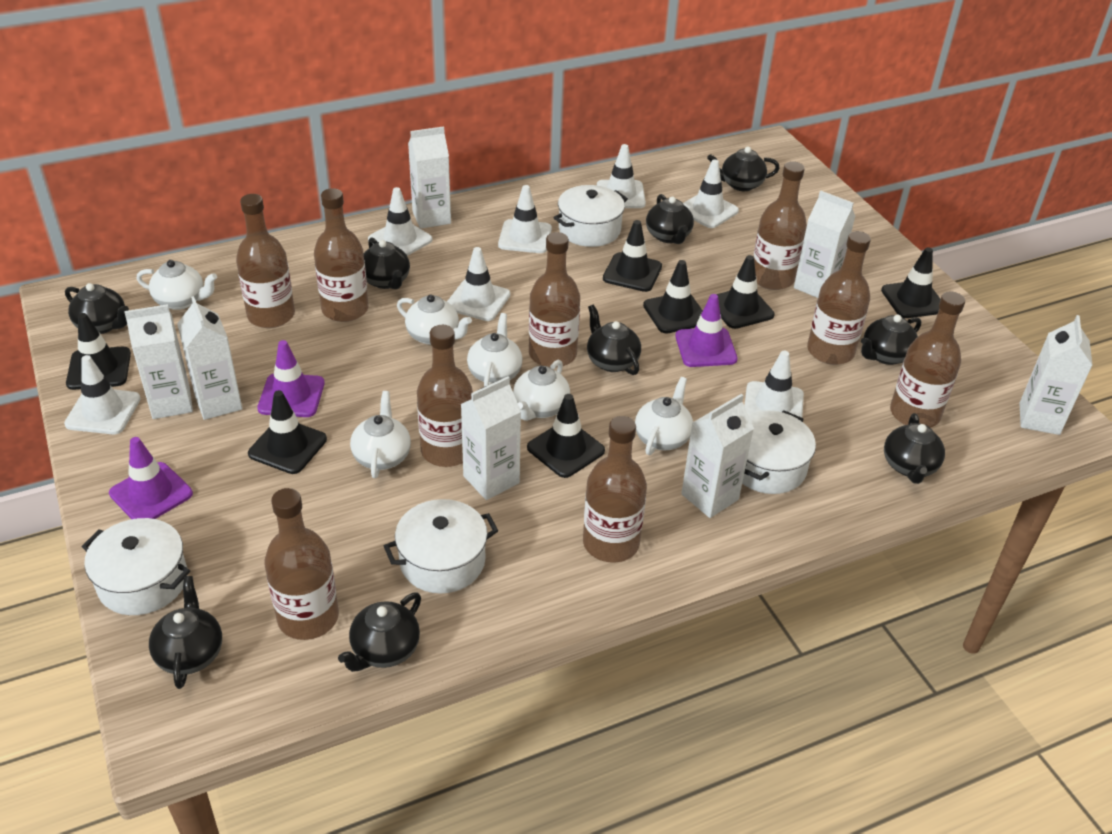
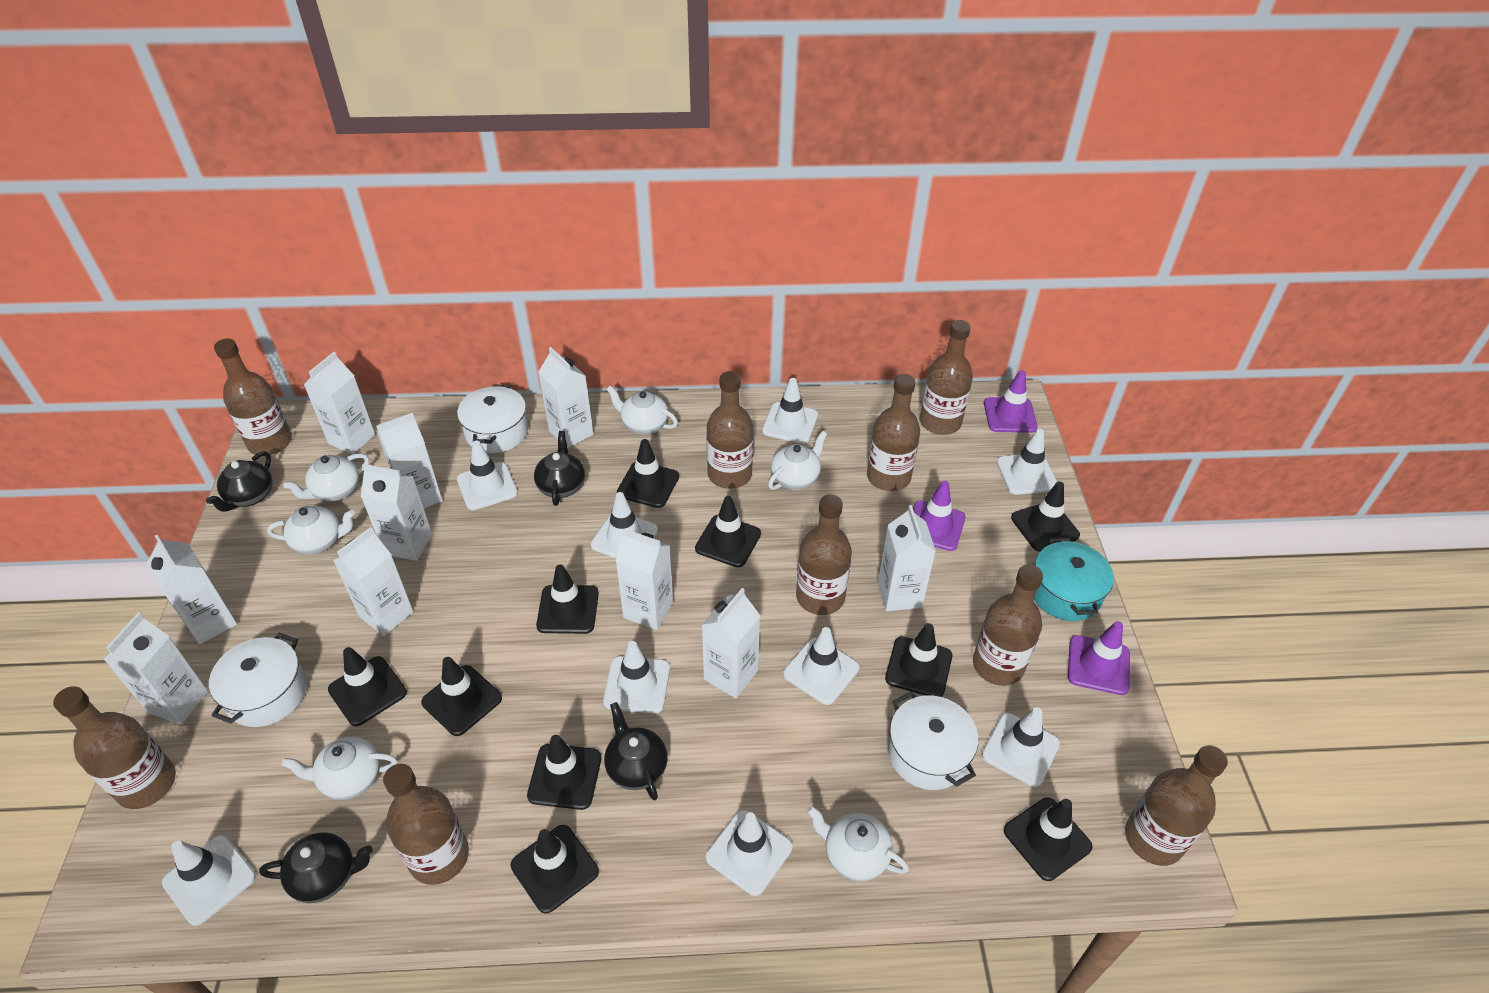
black teapot: 9 -> 4
black traffic cone: 7 -> 10
turquoise pot: 0 -> 1
white carton: 7 -> 10
white pot: 4 -> 3
white traffic cone: 7 -> 9

